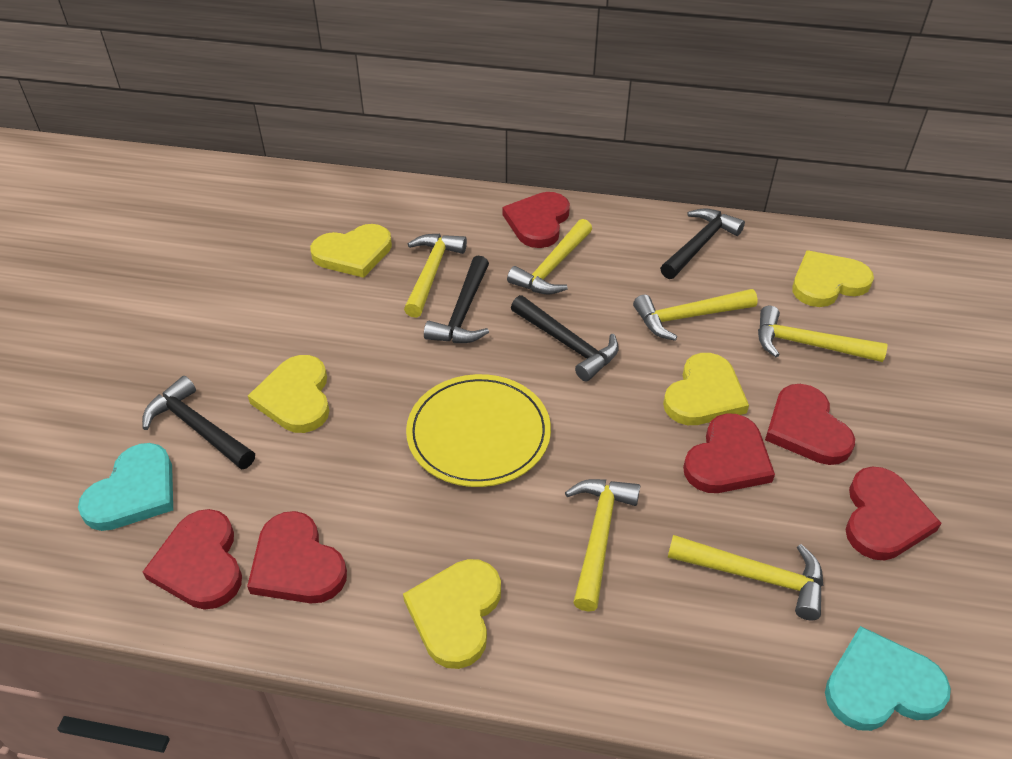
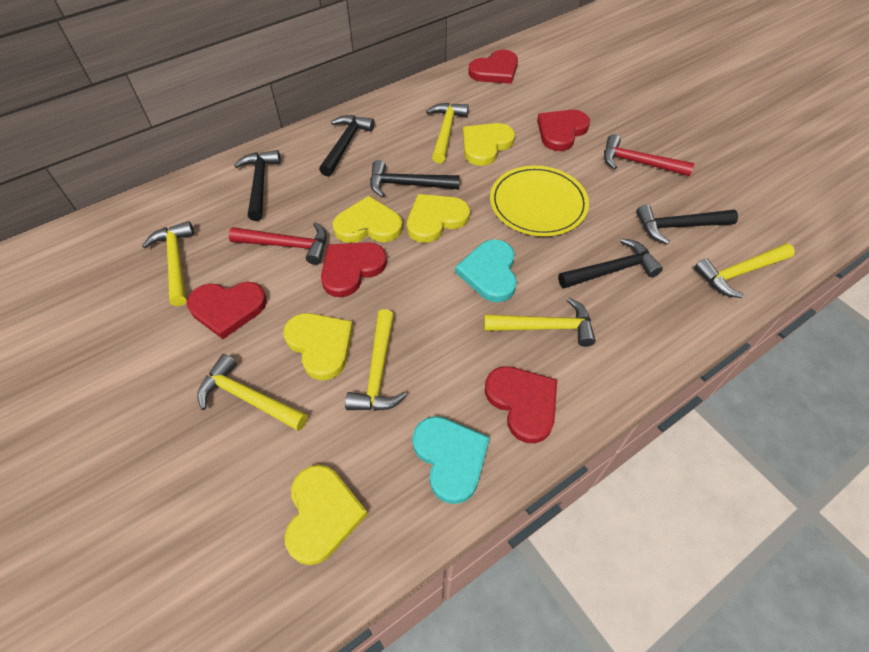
black hammer: 4 -> 5
red hammer: 0 -> 2
red heart: 6 -> 5

